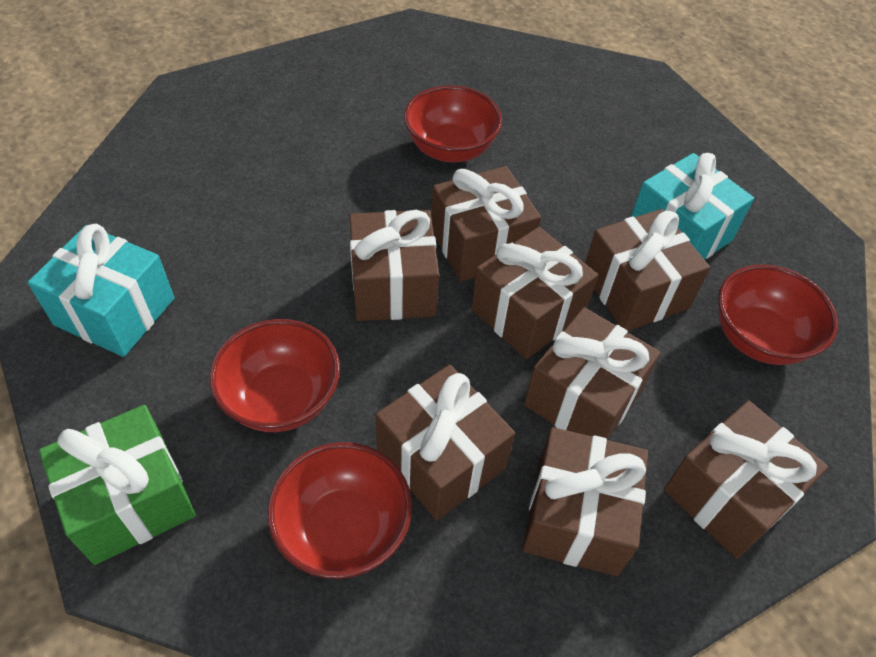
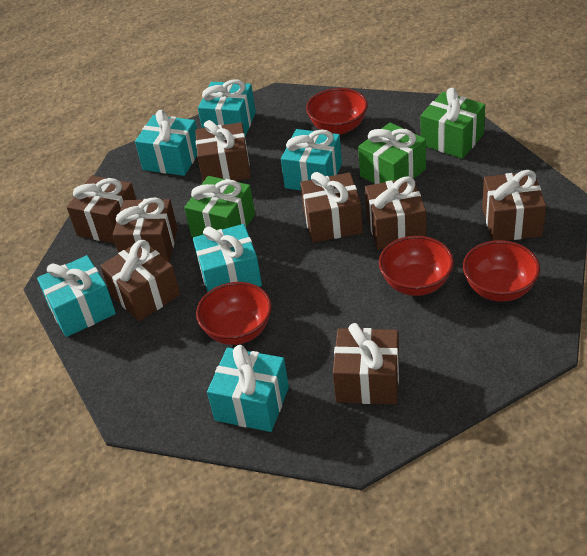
green gift: 1 -> 3
turquoise gift: 2 -> 6

